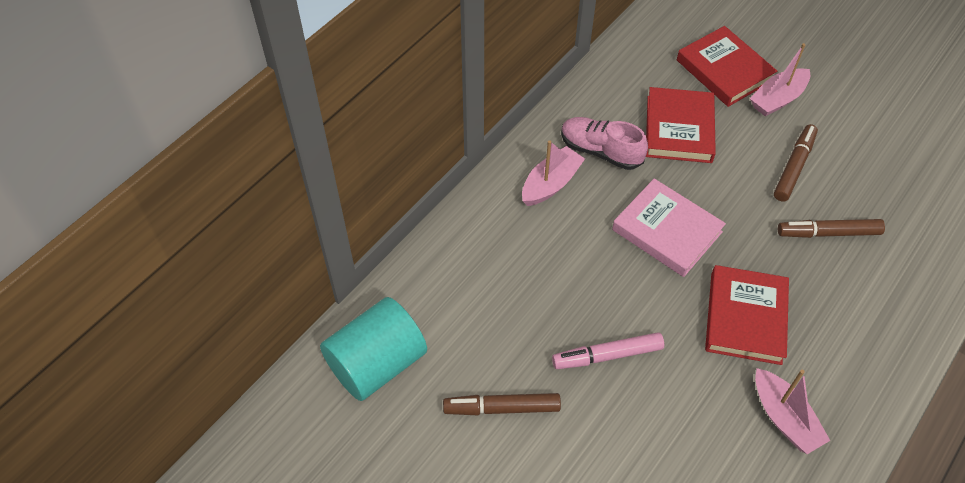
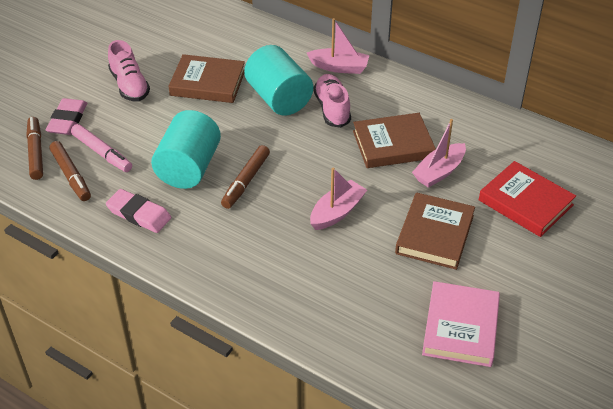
brown book: 0 -> 3
pink eraser: 0 -> 2
pink shoe: 1 -> 2
red book: 3 -> 1
turquoise cylinder: 1 -> 2

